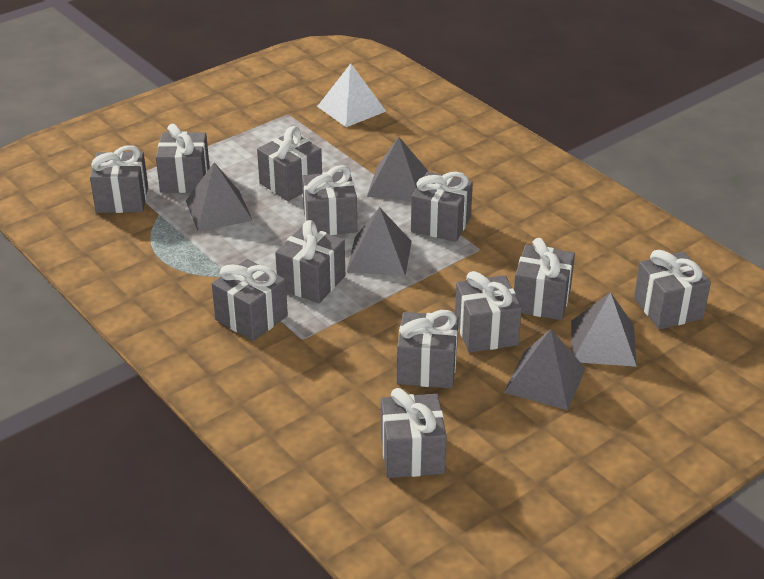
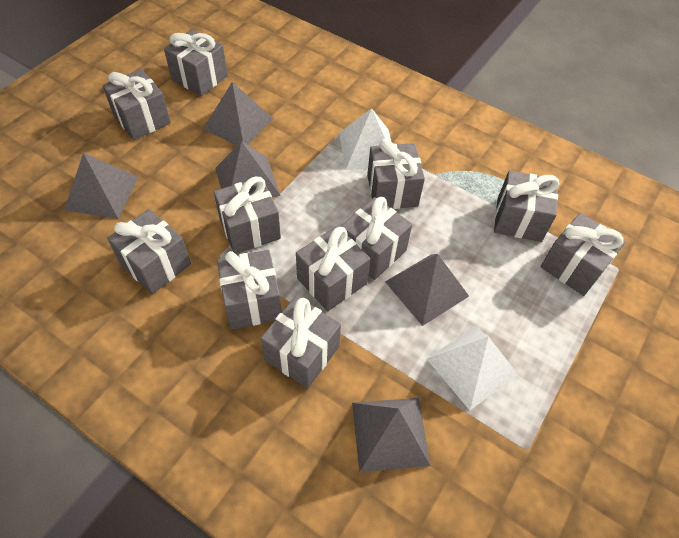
grey gift: 12 -> 11
white pyramid: 1 -> 2

